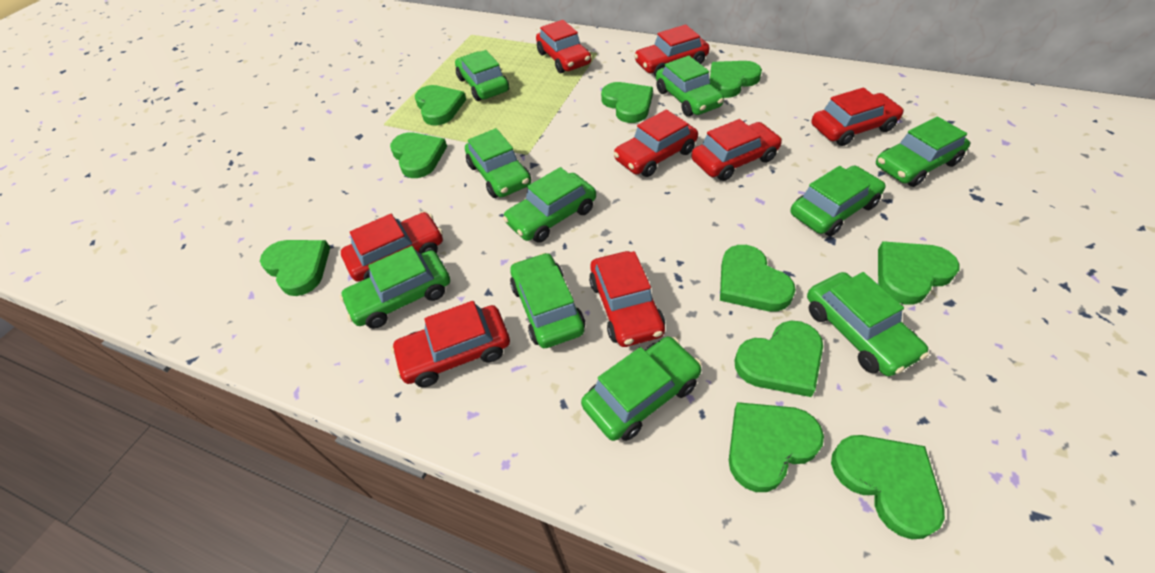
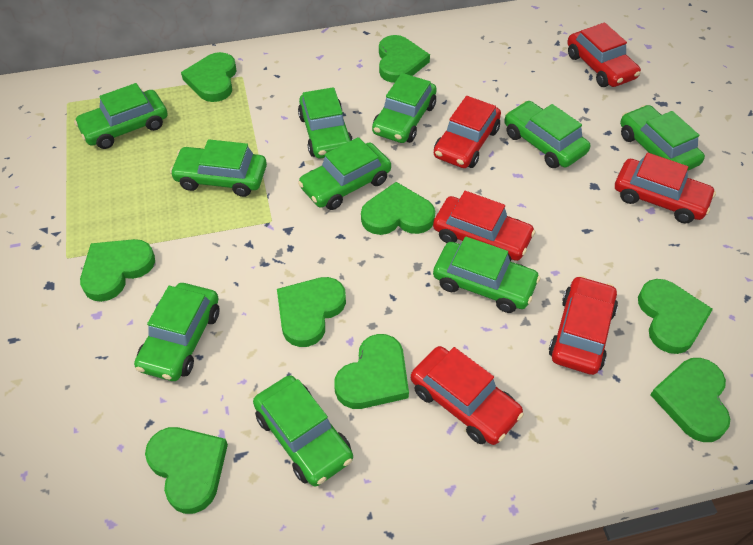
green heart: 10 -> 9
red car: 8 -> 6

